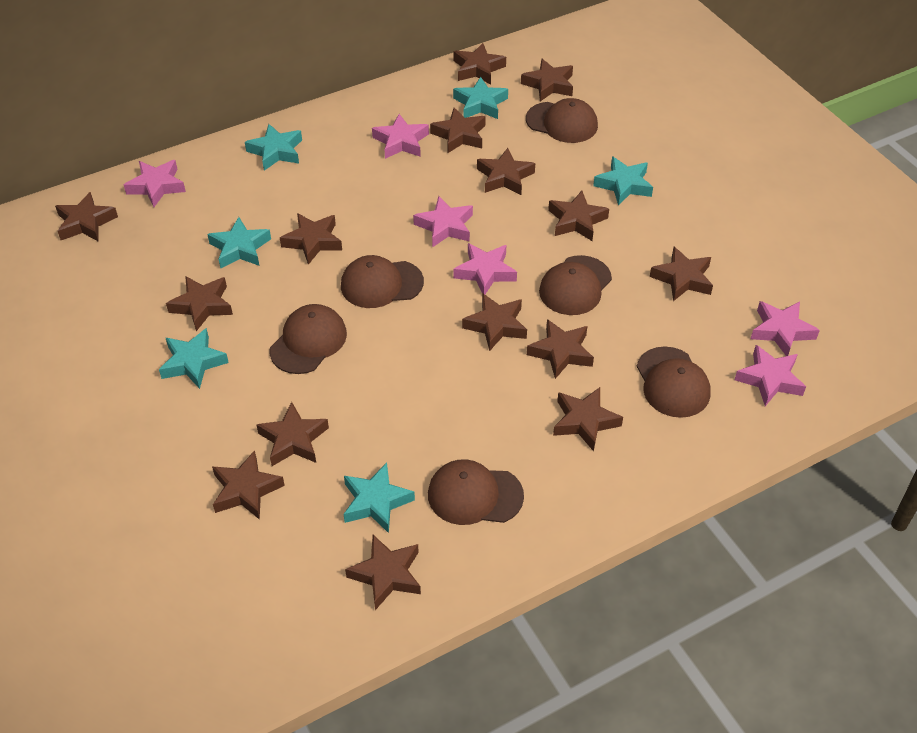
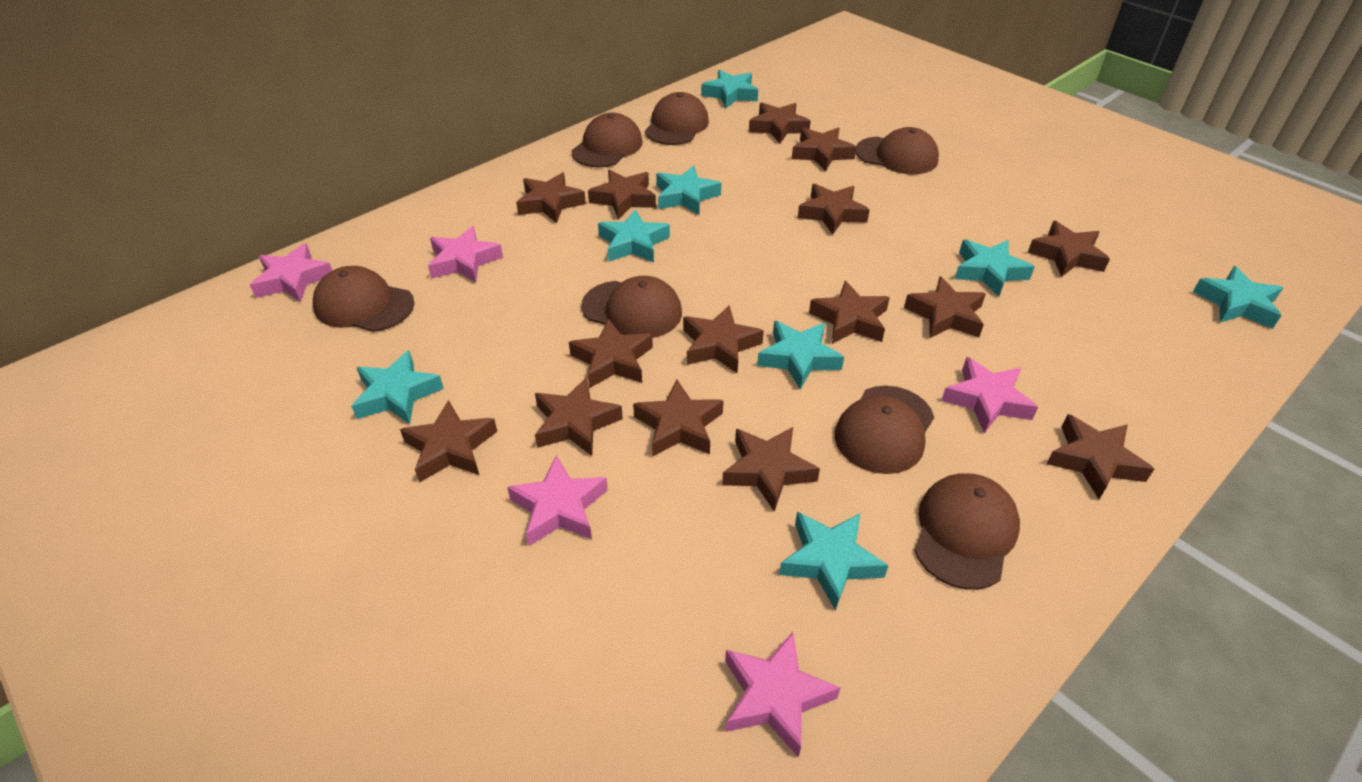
brown cap: 6 -> 7
pink star: 6 -> 5
turquoise star: 6 -> 8

